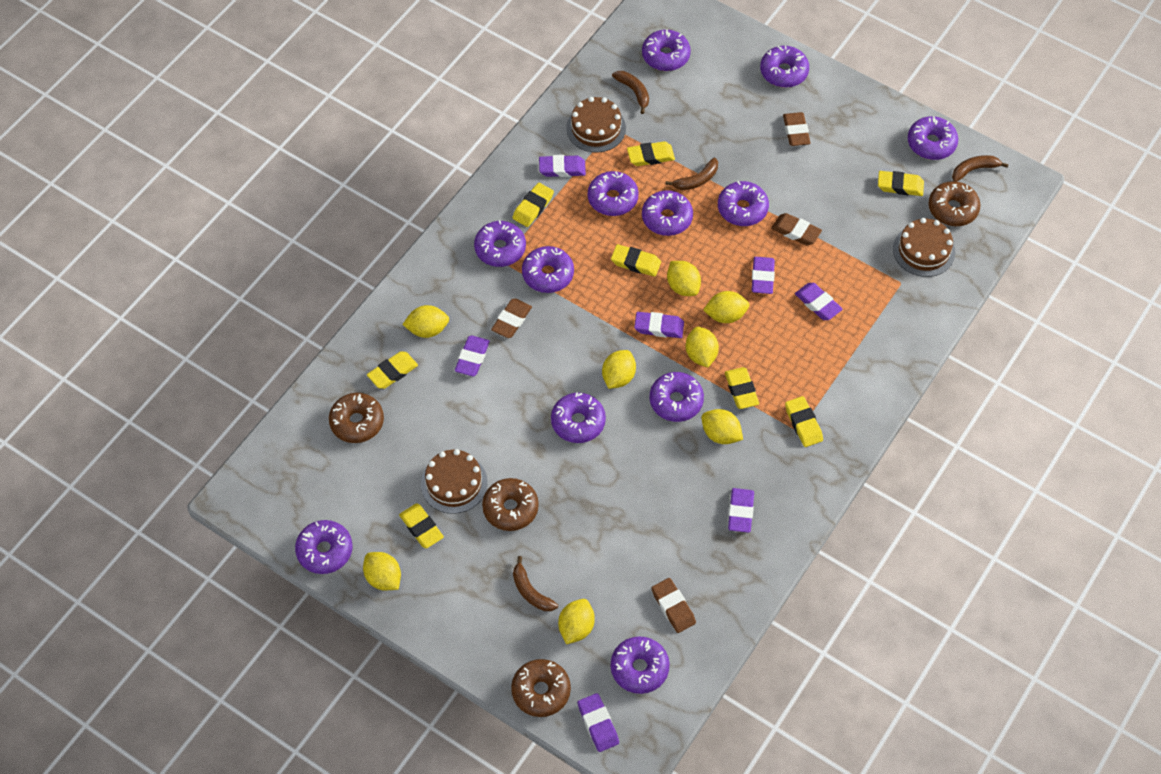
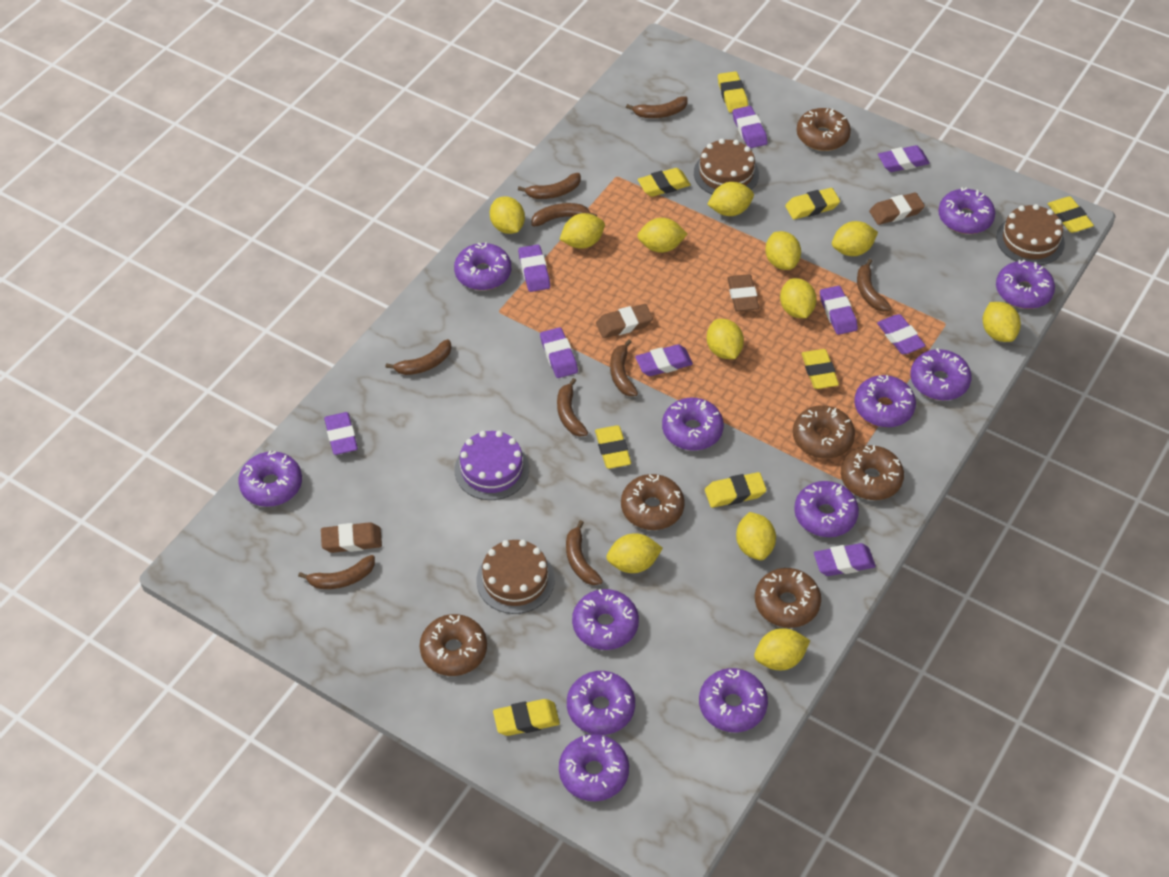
brown banana: 4 -> 9
brown donut: 4 -> 6
purple cake: 0 -> 1
purple eraser: 7 -> 9
yellow lemon: 8 -> 12

